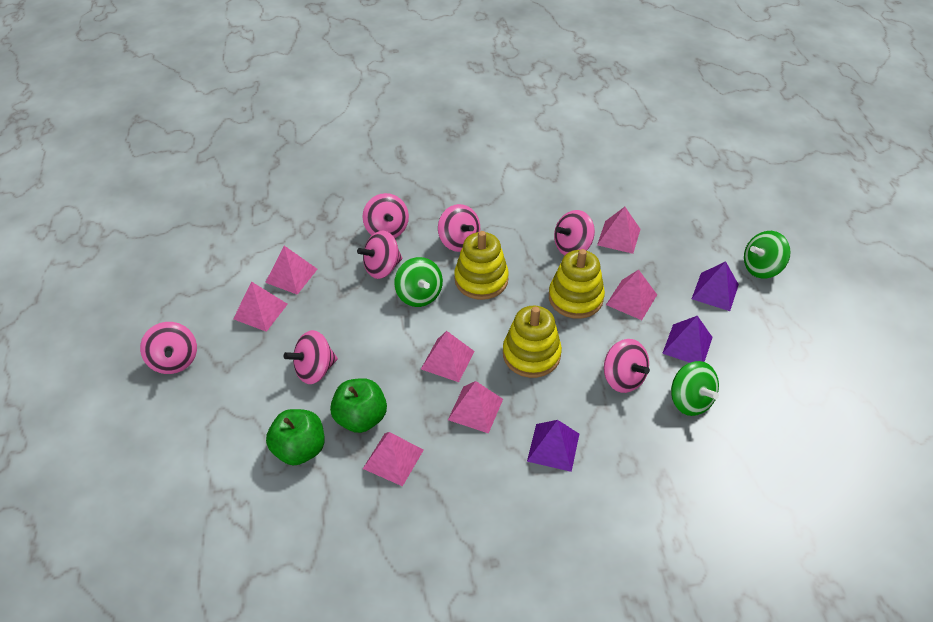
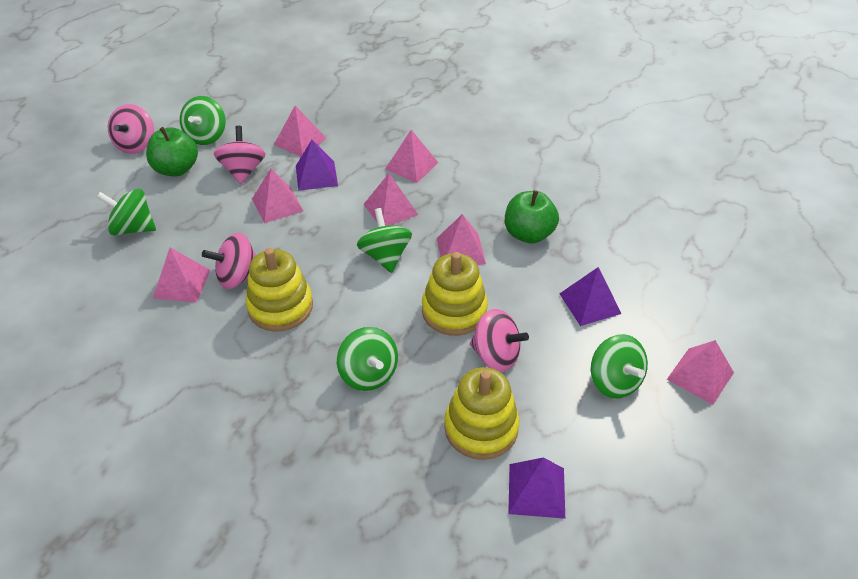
green spinning top: 3 -> 5
pink spinning top: 7 -> 4

